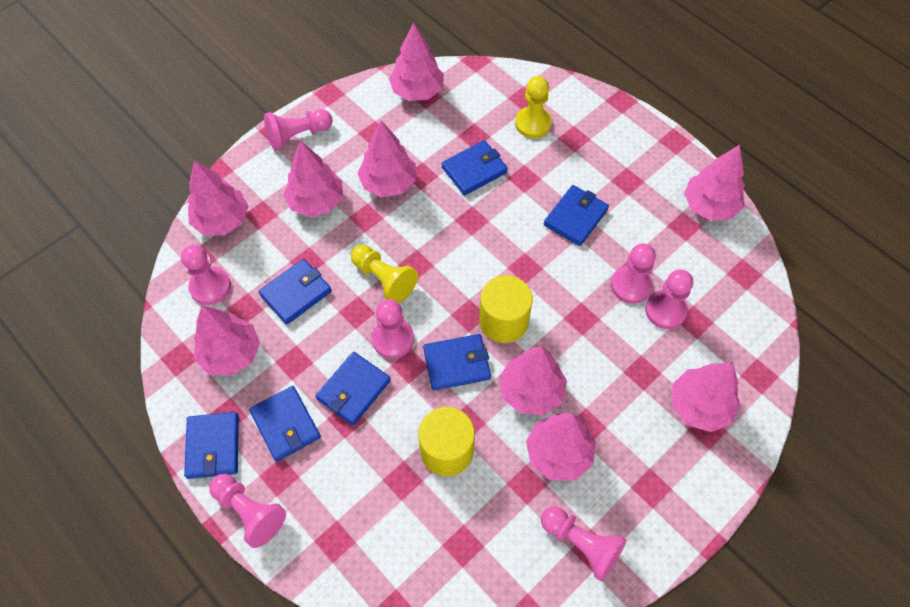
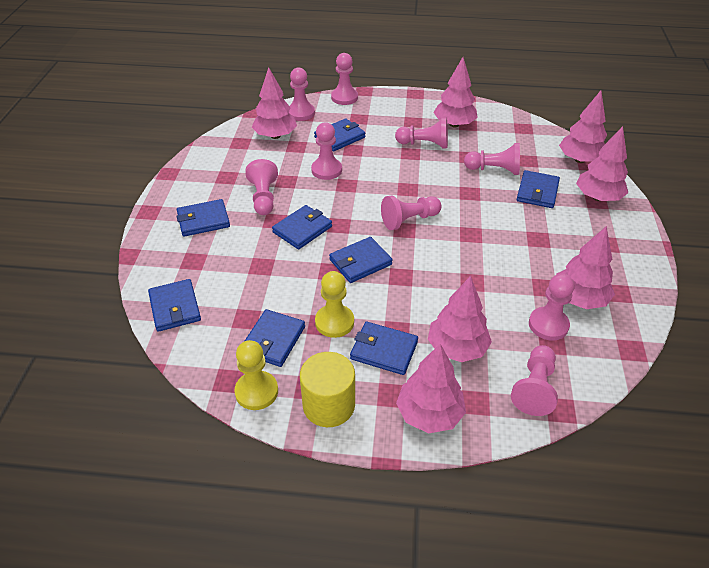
blue wallet: 7 -> 8
pink pawn: 7 -> 9
pink tree: 9 -> 7
yellow cylinder: 2 -> 1

